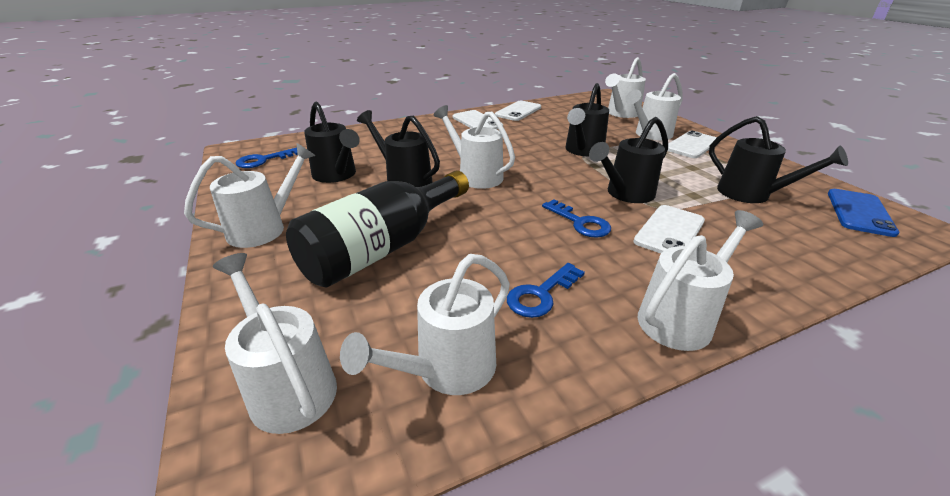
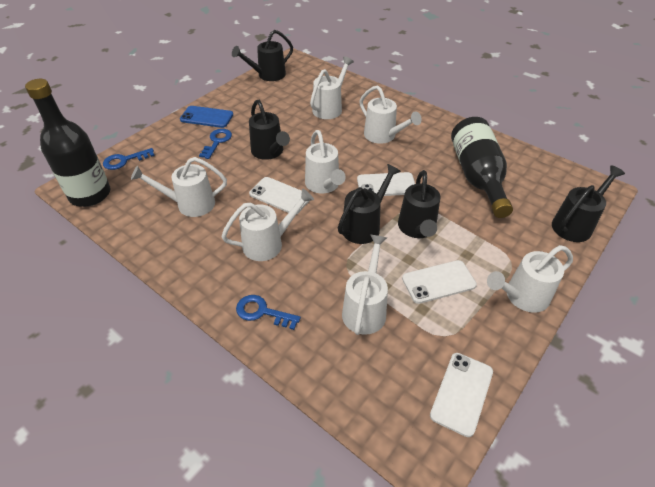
black bottle: 1 -> 2

